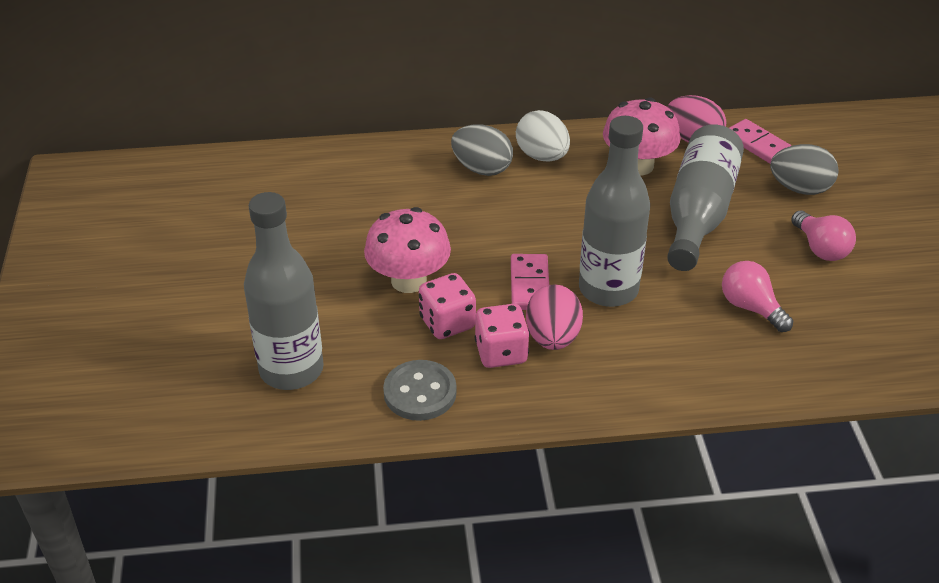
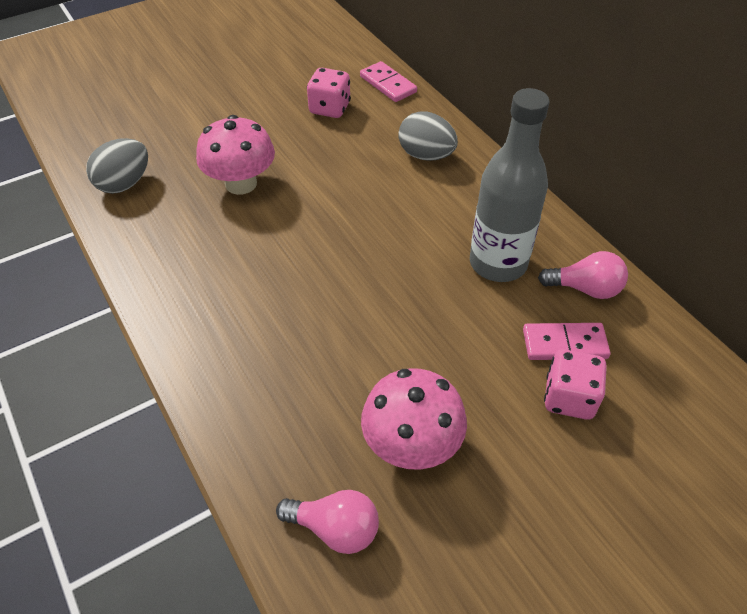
grey bottle: 3 -> 1
grey button: 1 -> 0
pink egg: 2 -> 0
white egg: 1 -> 0

